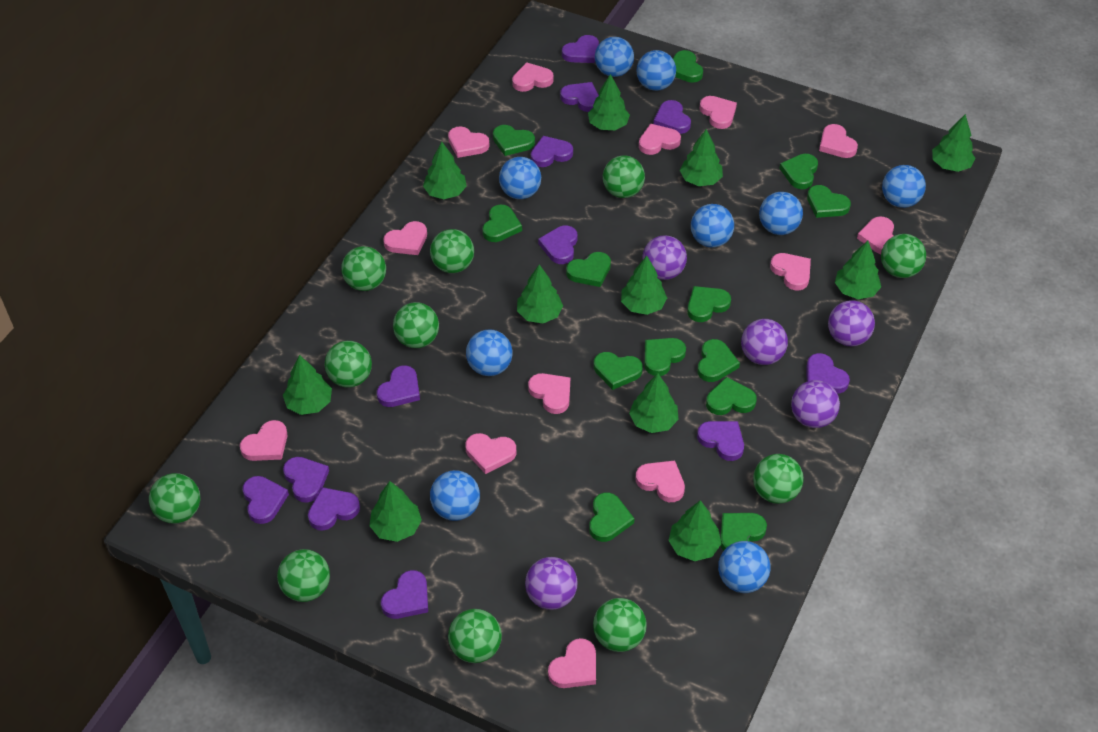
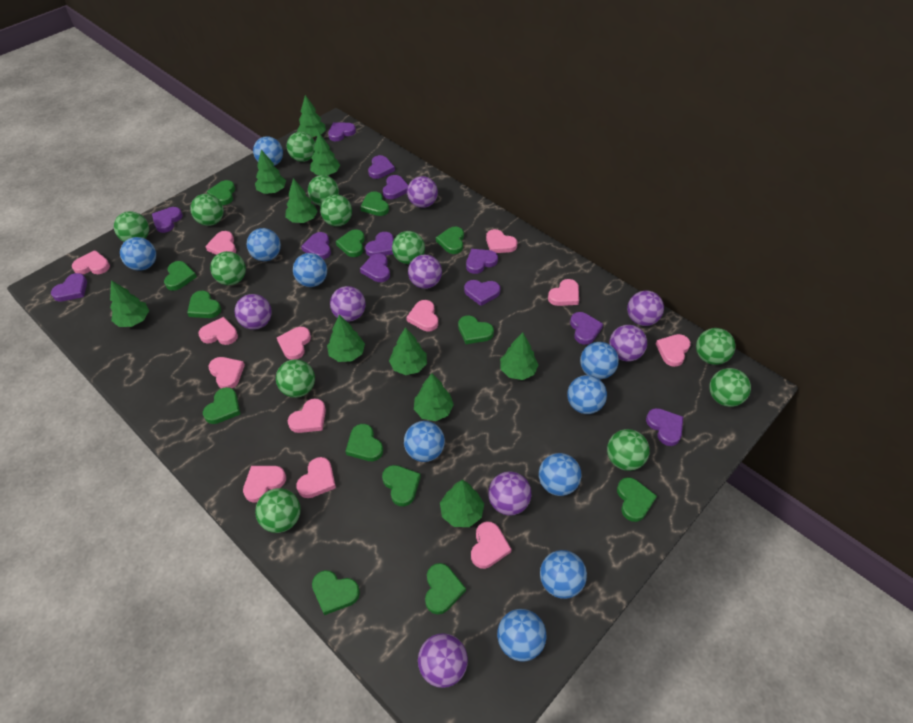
blue ball: 9 -> 10
green ball: 11 -> 12
green tree: 11 -> 10
purple ball: 5 -> 8

